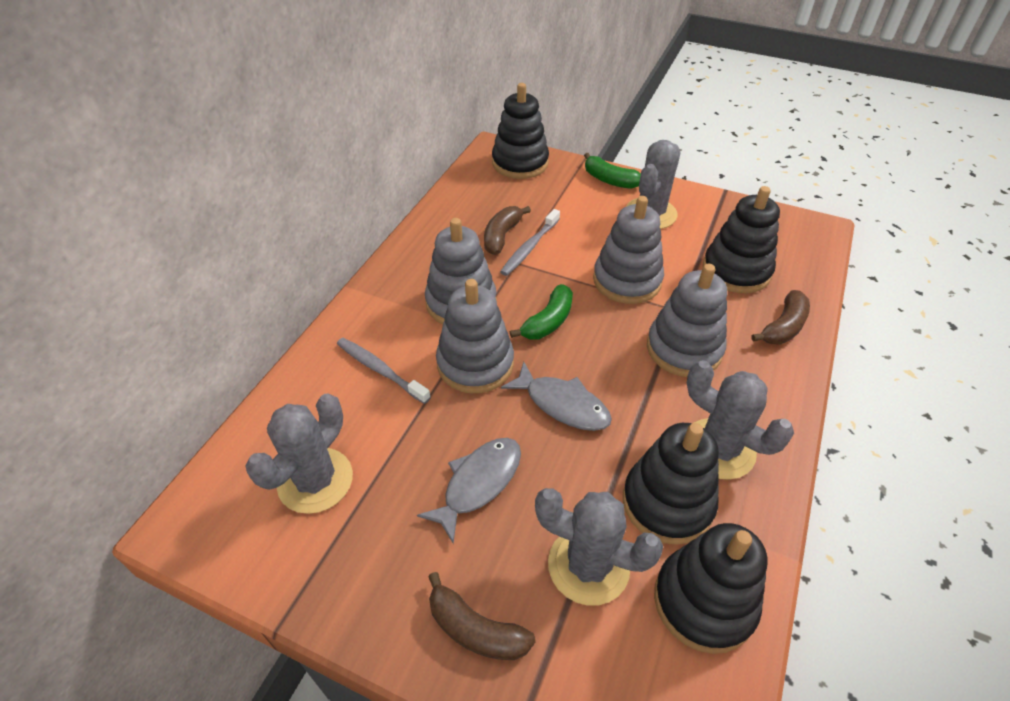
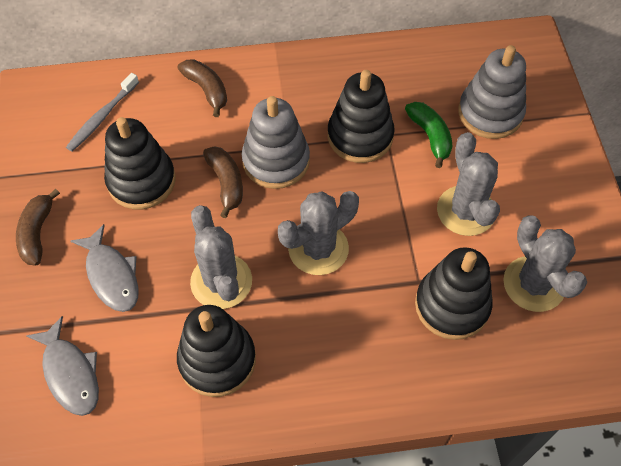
green banana: 2 -> 1
grey stacking toy: 4 -> 2
grey toothbrush: 2 -> 1

